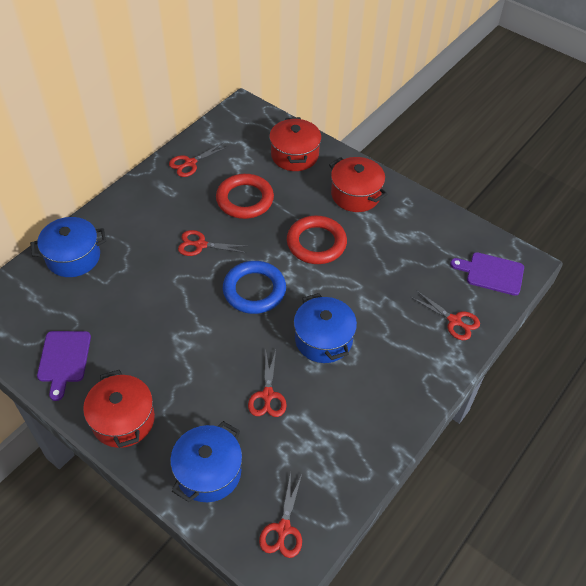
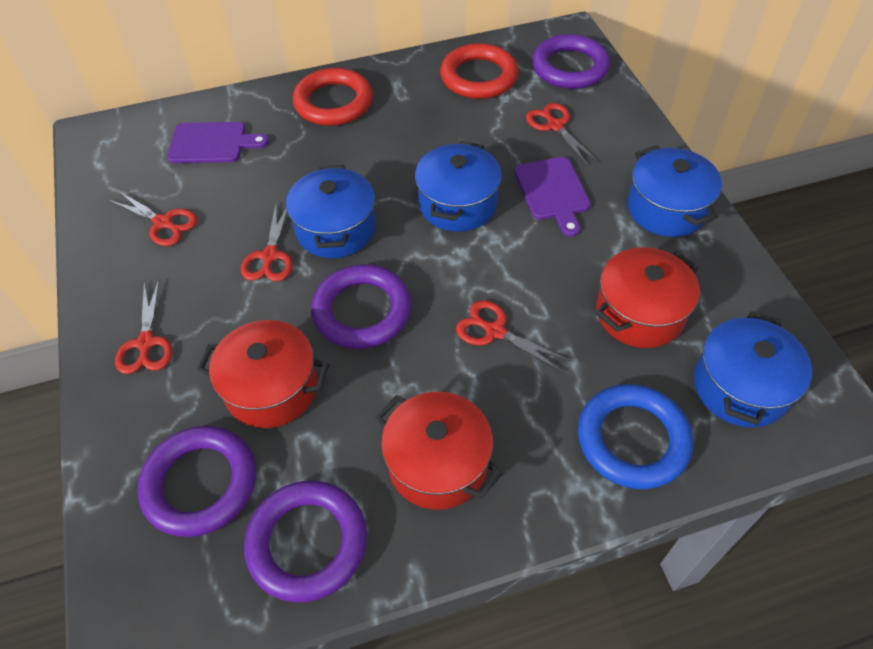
blue pot: 3 -> 4
purple ring: 0 -> 4

